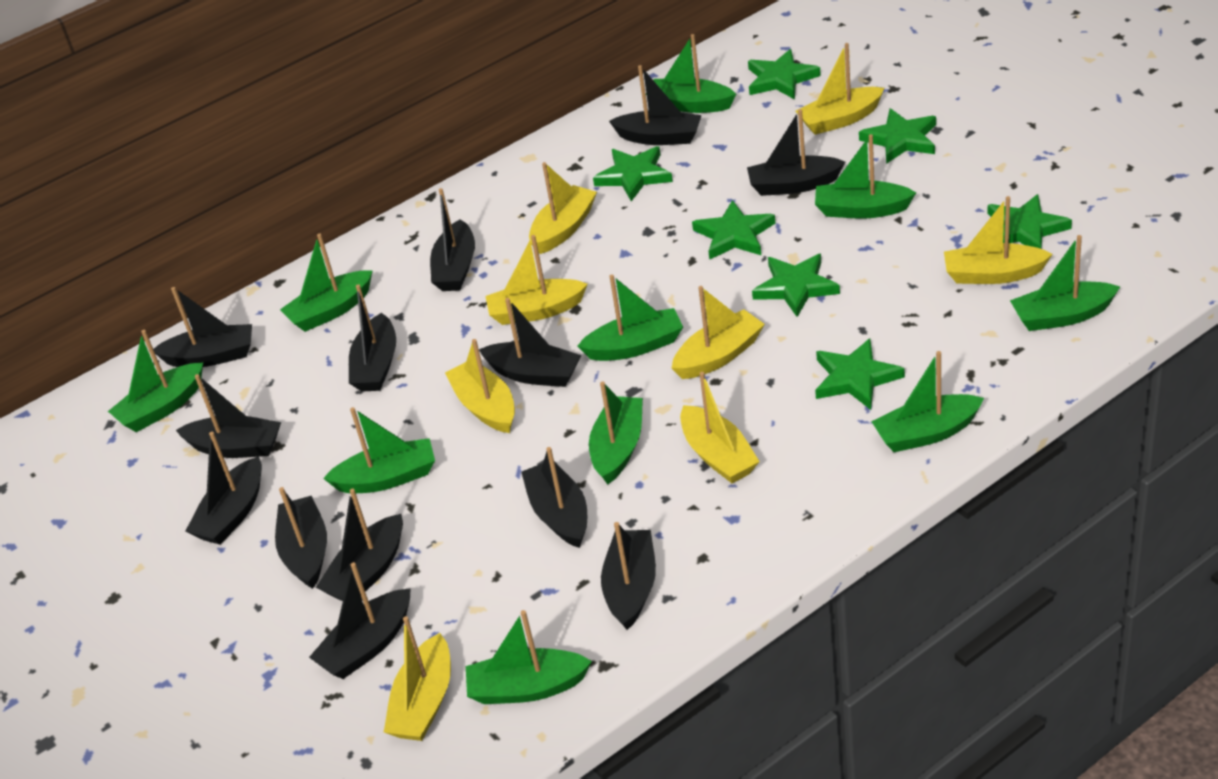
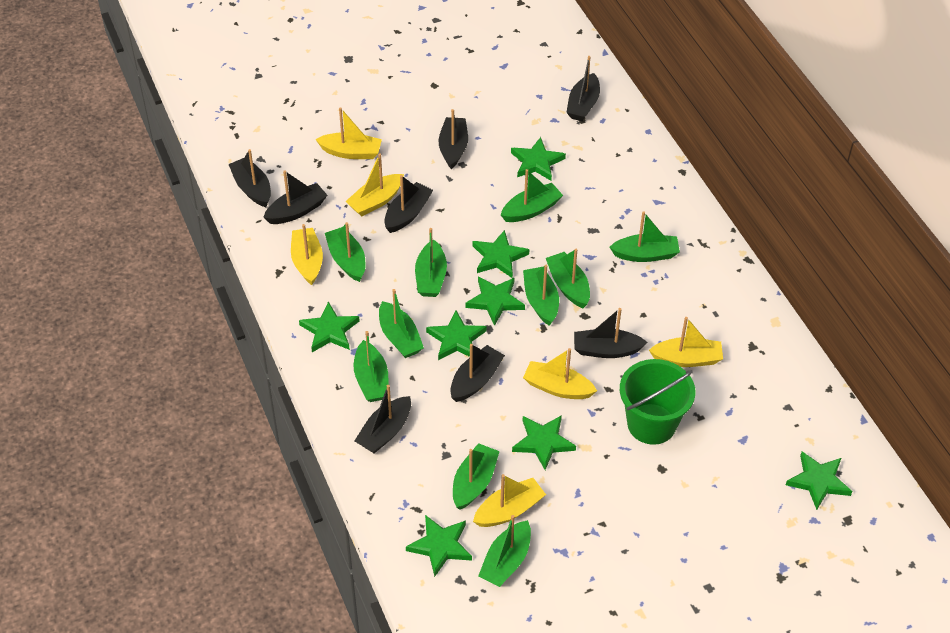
black boat: 13 -> 8
green bucket: 0 -> 1
green star: 7 -> 8
yellow boat: 8 -> 6

